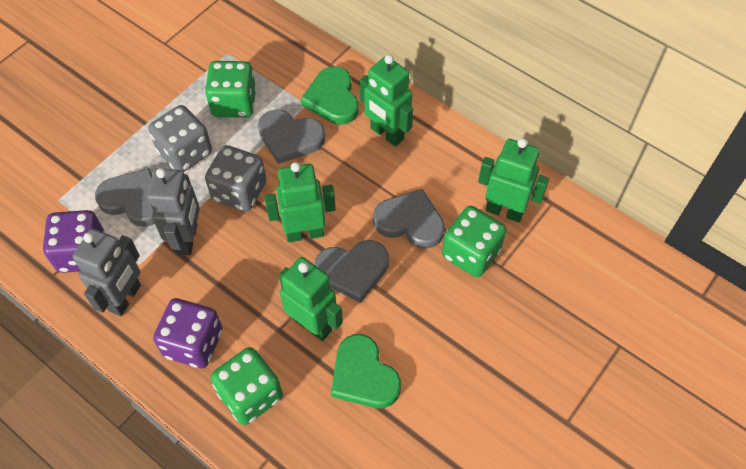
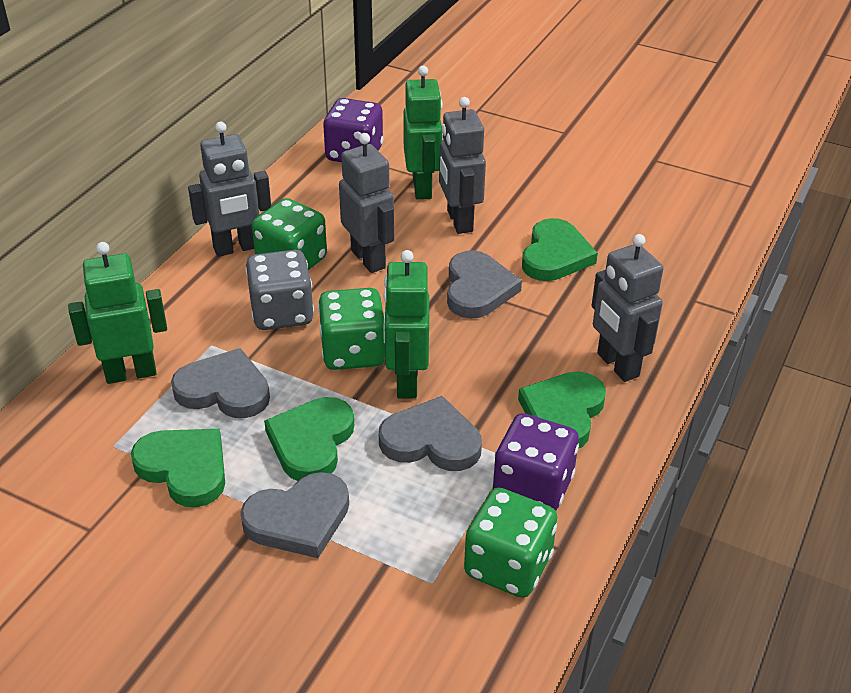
green heart: 2 -> 4
green robot: 4 -> 3
grey dice: 2 -> 1
grey robot: 2 -> 4

